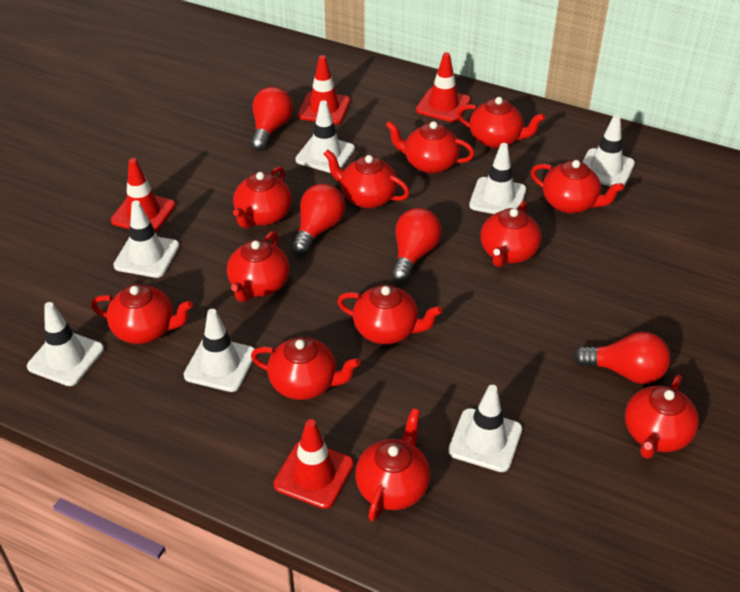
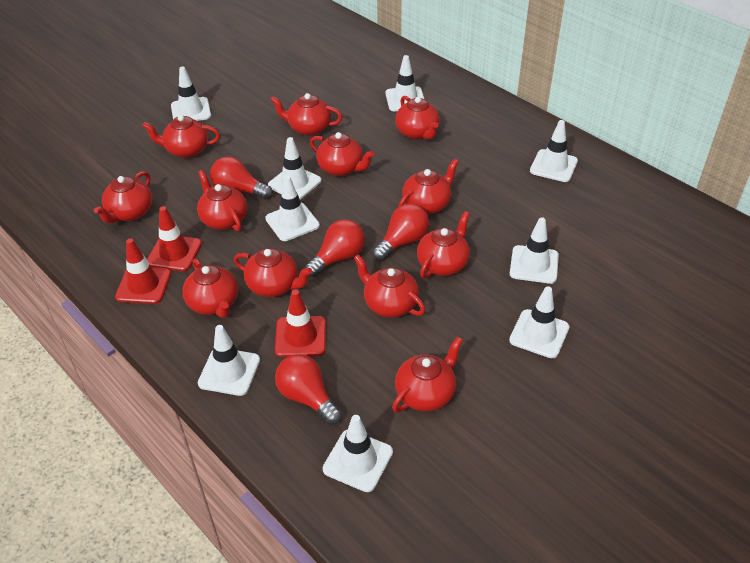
red traffic cone: 4 -> 3
white traffic cone: 7 -> 9

